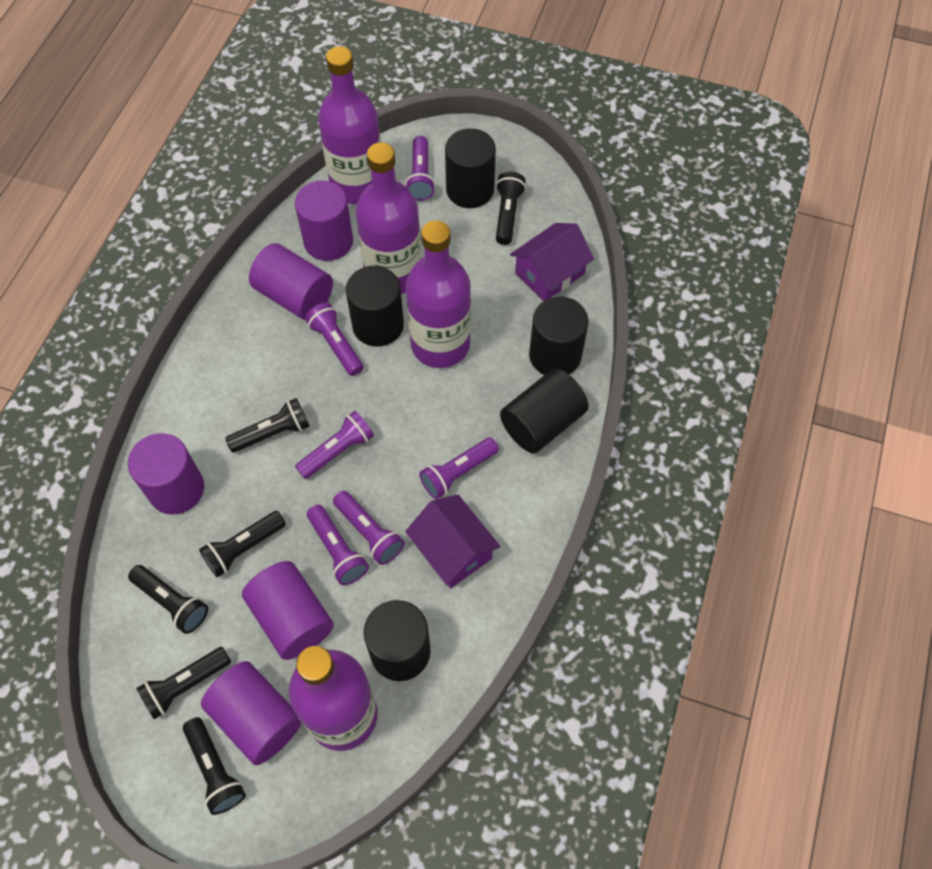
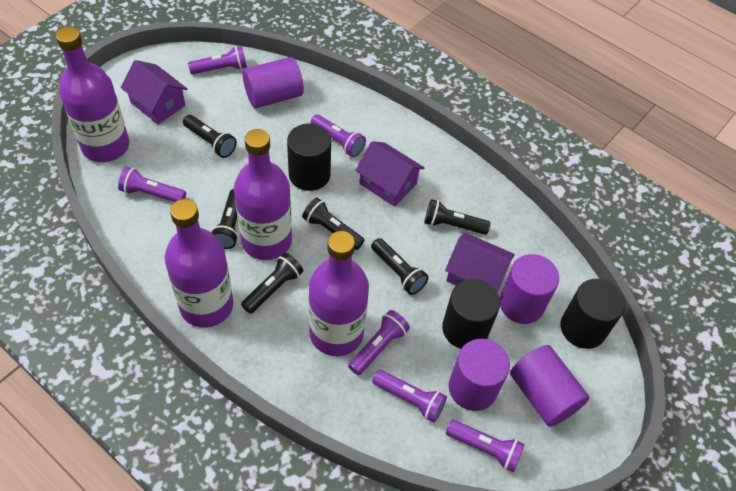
black cylinder: 5 -> 3
purple cylinder: 5 -> 4
purple house: 2 -> 3

